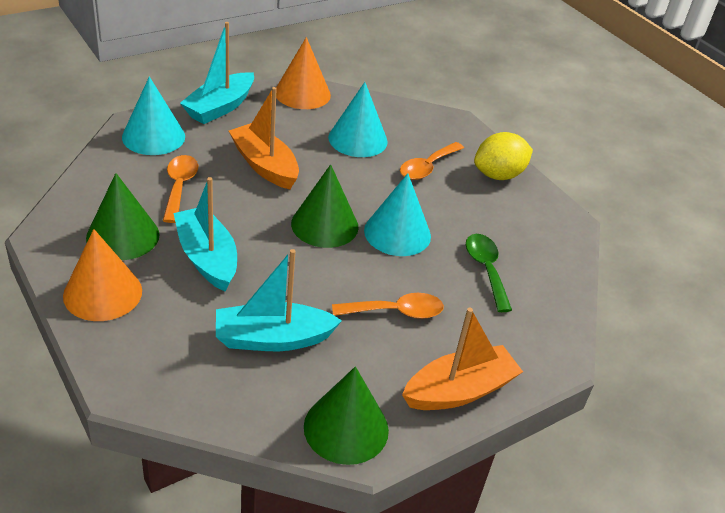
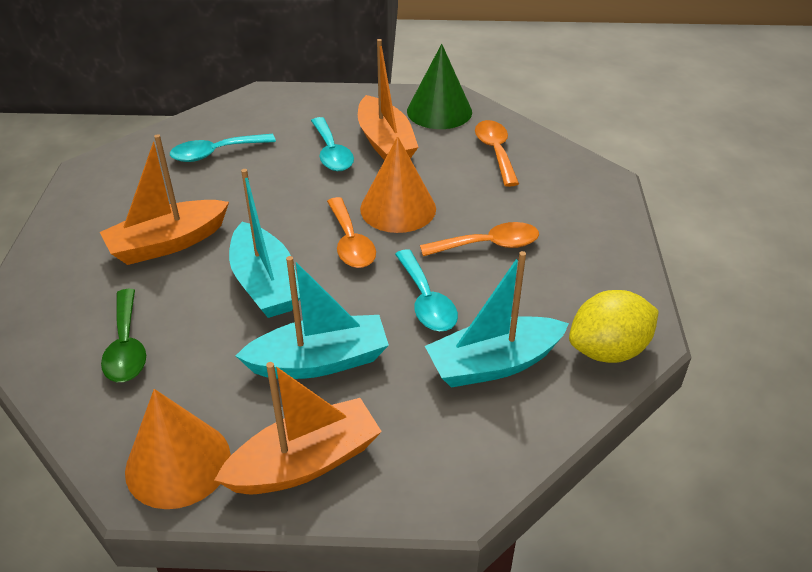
green cone: 3 -> 1
orange boat: 2 -> 3
turquoise cone: 3 -> 0
turquoise spoon: 0 -> 3

